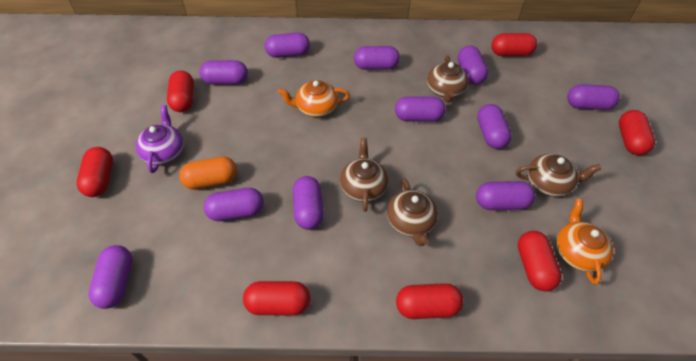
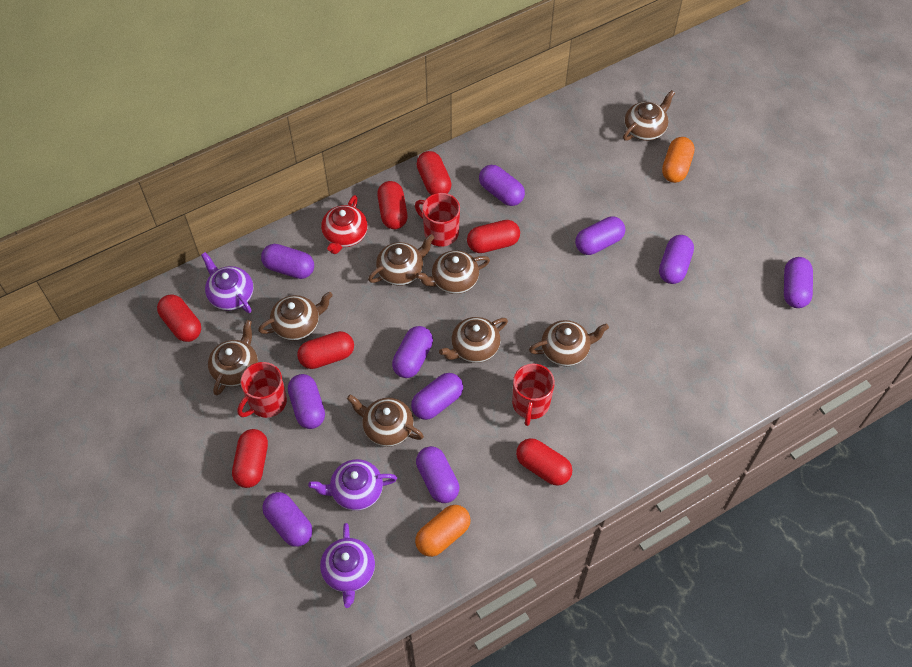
brown teapot: 4 -> 8
orange capsule: 1 -> 2
orange teapot: 2 -> 0
purple capsule: 11 -> 10
purple teapot: 1 -> 3
red mug: 0 -> 3
red teapot: 0 -> 1

